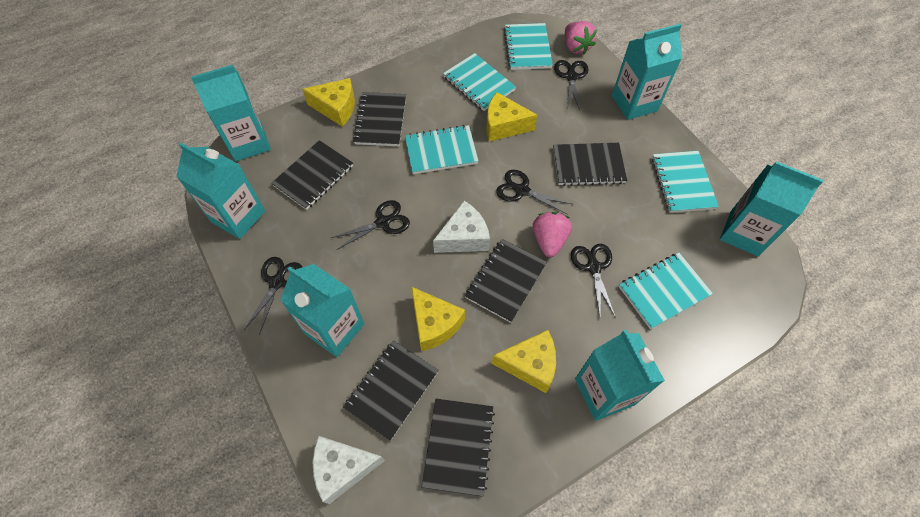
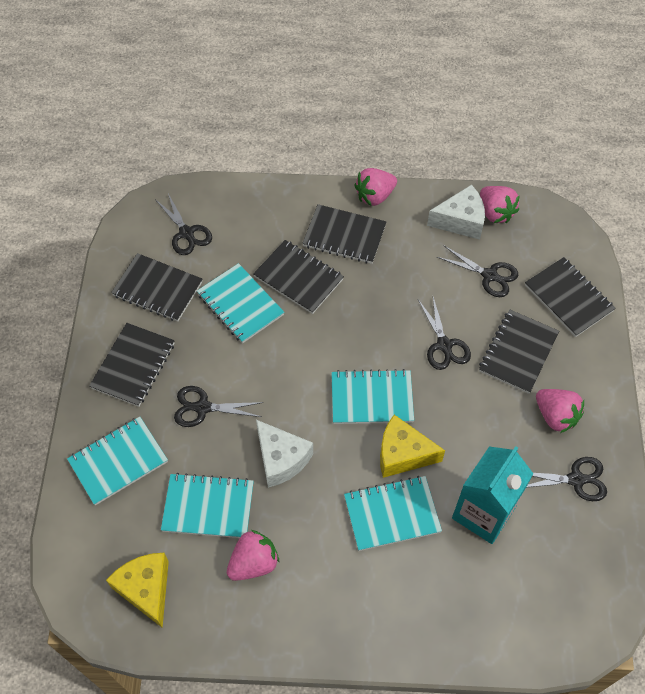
pink strawberry: 2 -> 4
turquoise carton: 6 -> 1
yellow cheese: 4 -> 2

